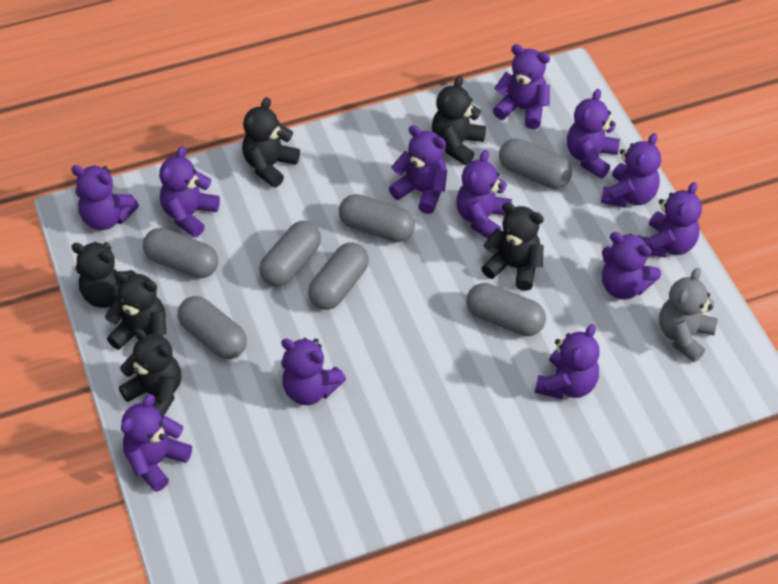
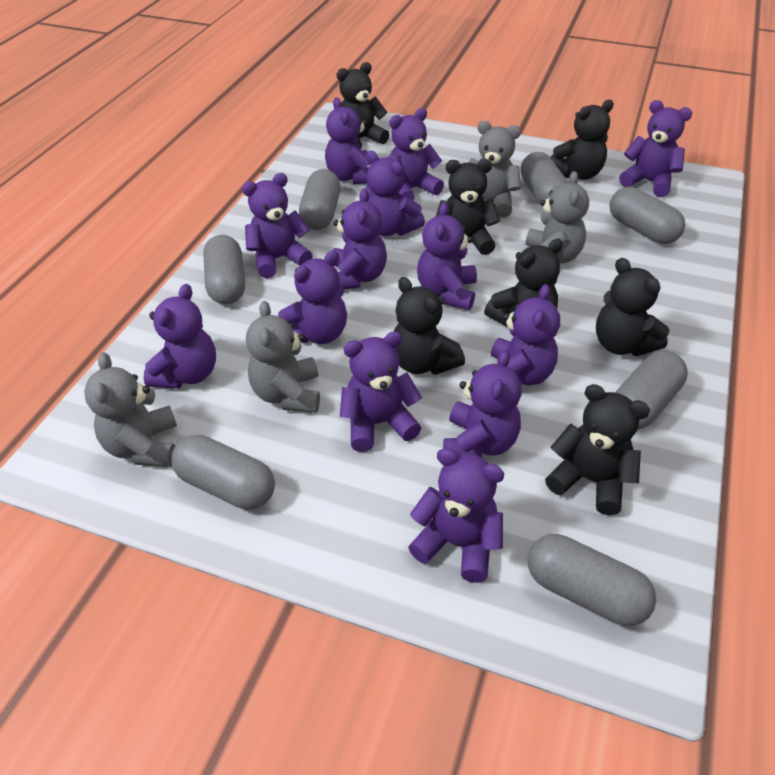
black teddy bear: 6 -> 7
grey teddy bear: 1 -> 4
purple teddy bear: 12 -> 13

